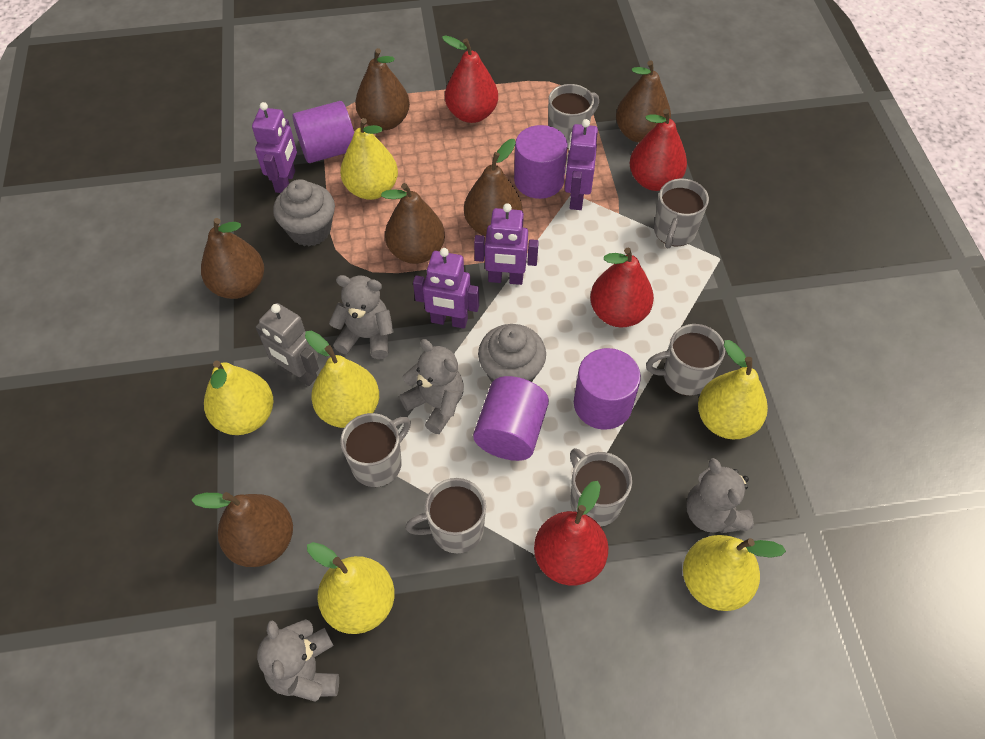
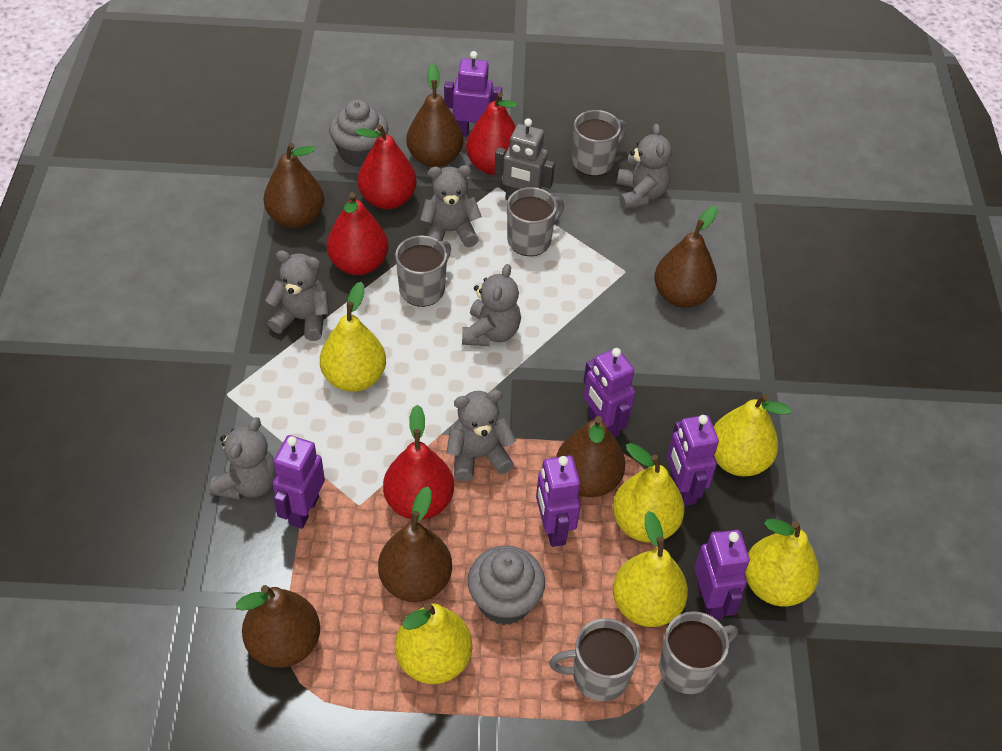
grey mug: 6 -> 5
grey teddy bear: 4 -> 6
purple cylinder: 4 -> 0
purple robot: 4 -> 6

